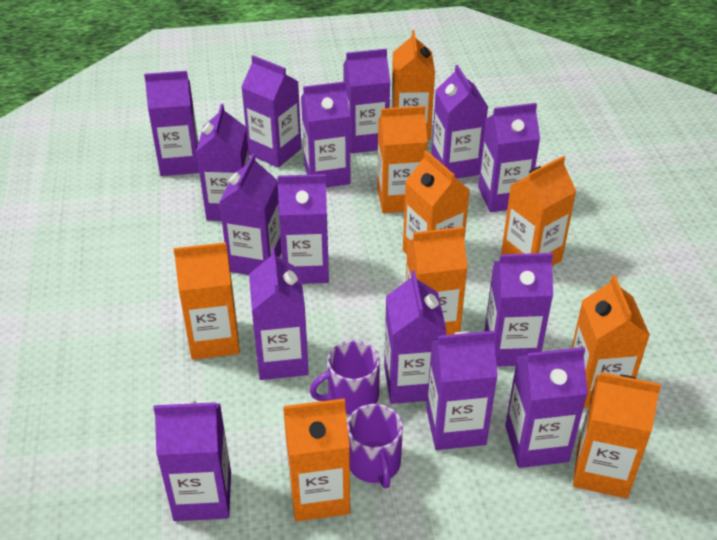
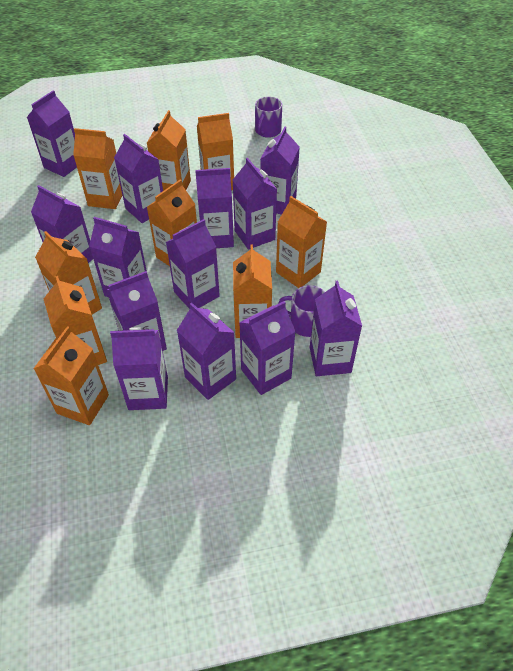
purple carton: 15 -> 13

